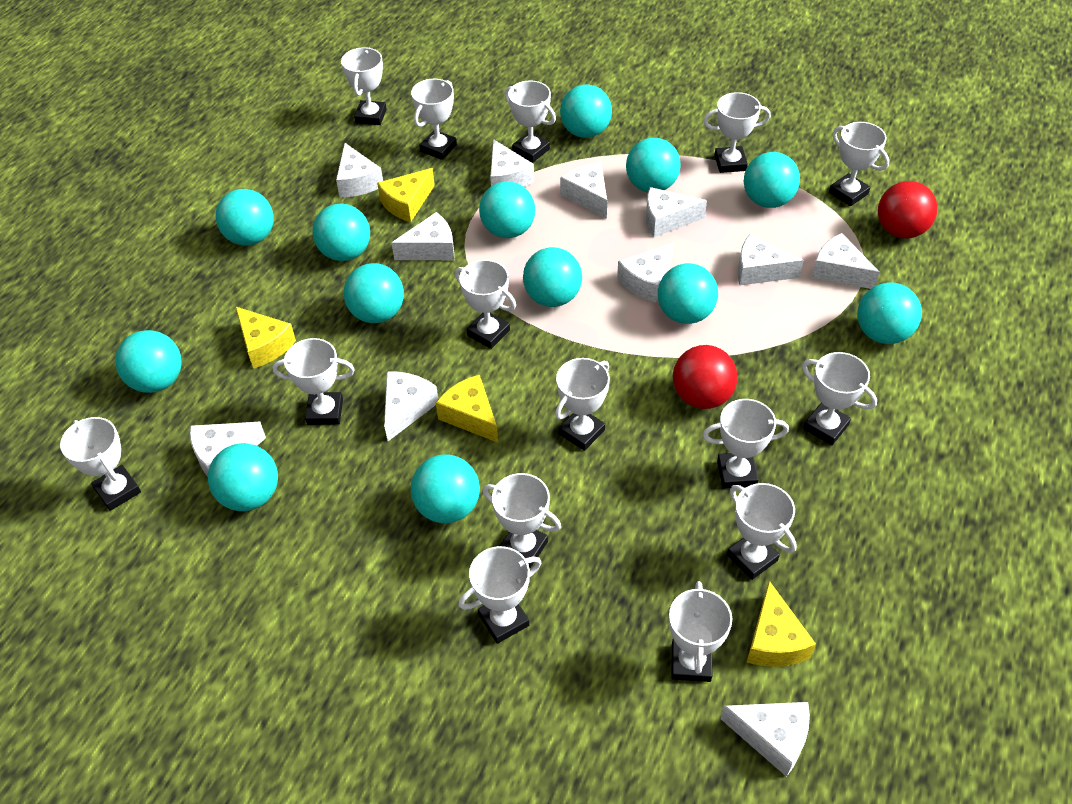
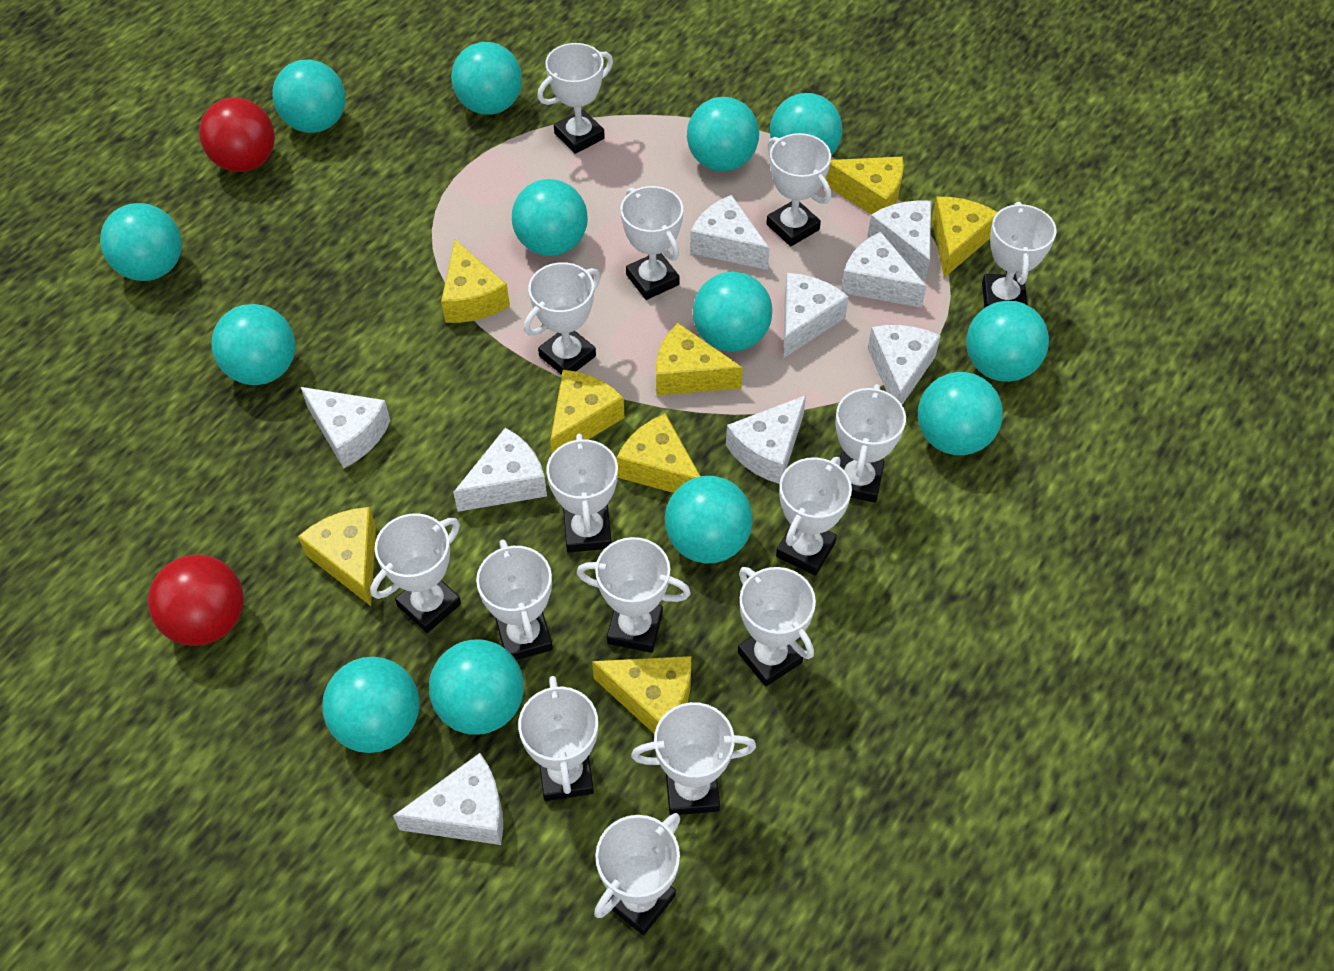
white cheese: 11 -> 9
yellow cheese: 4 -> 8

